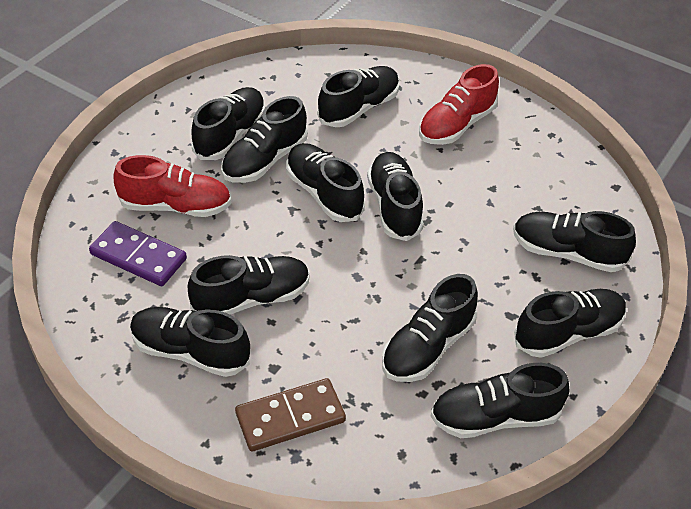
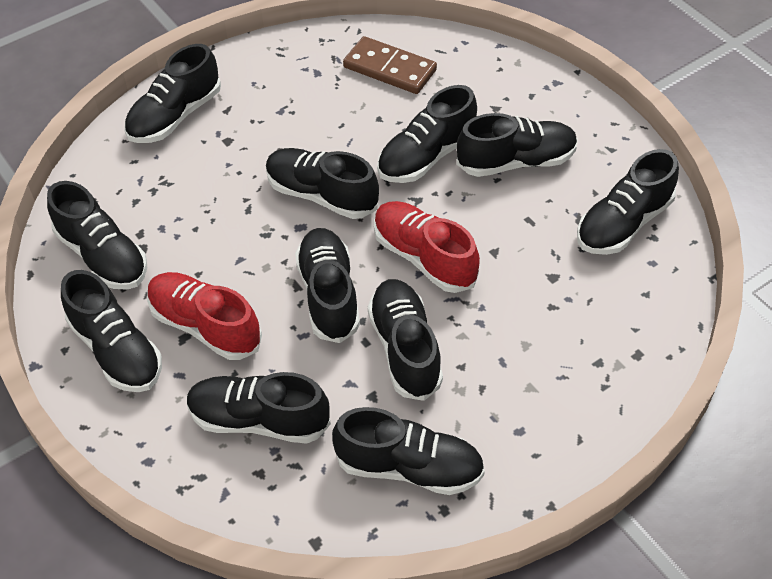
purple domino: 1 -> 0

